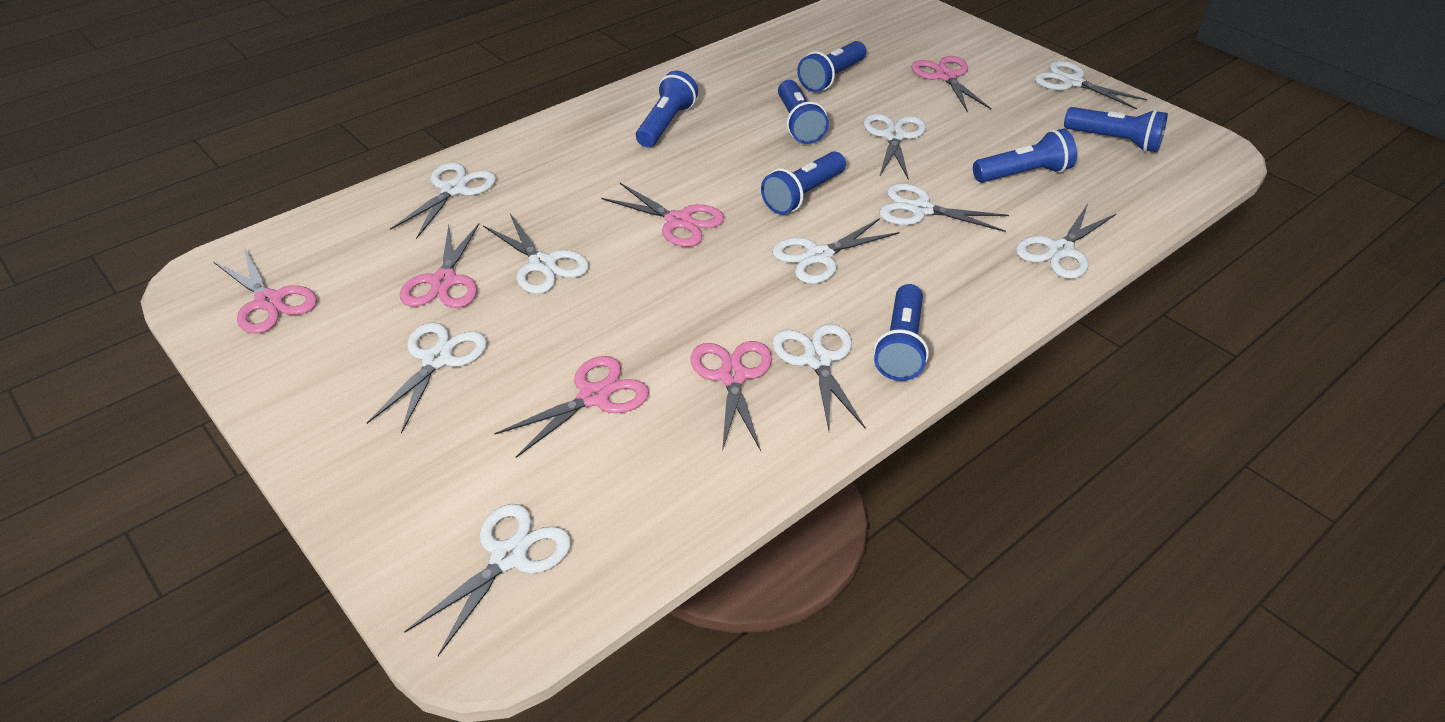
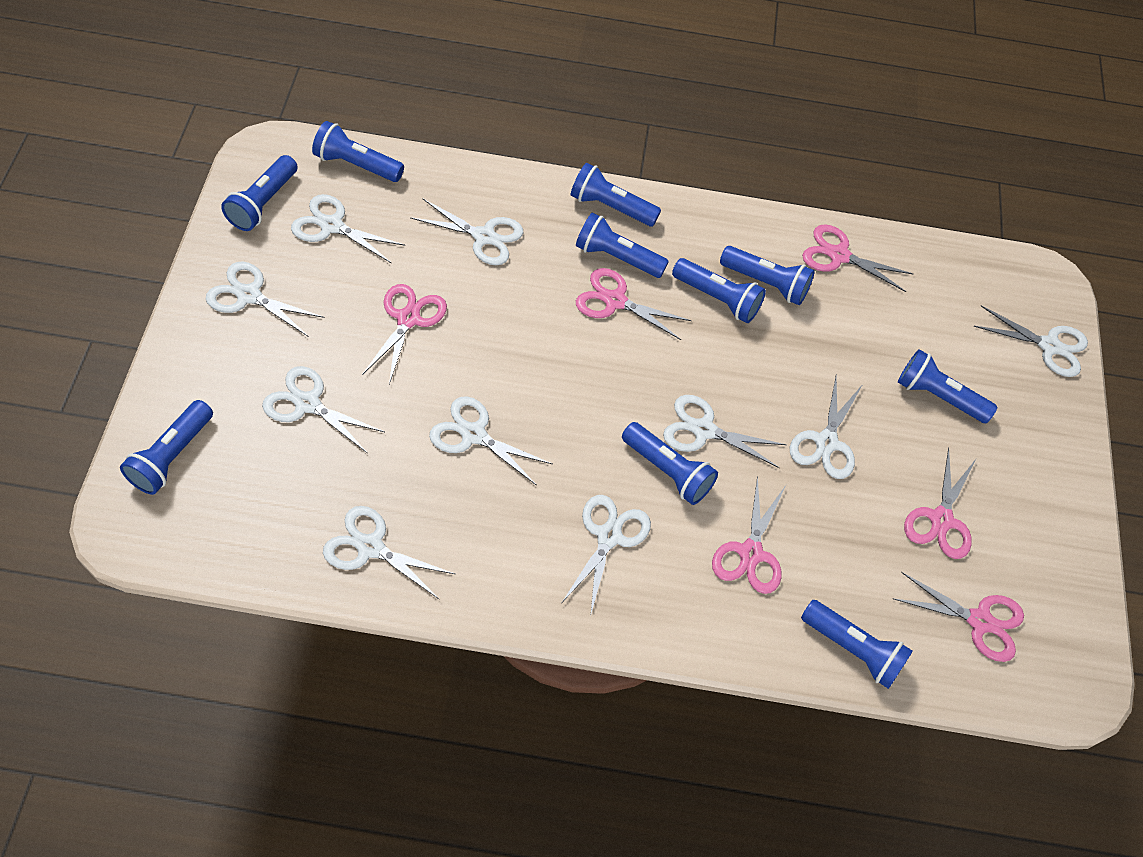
blue flashlight: 7 -> 10

